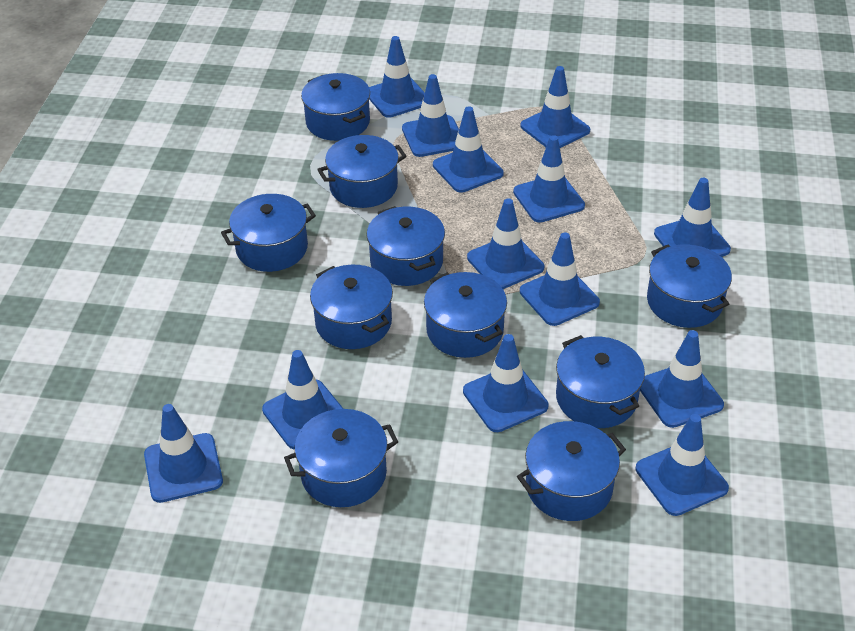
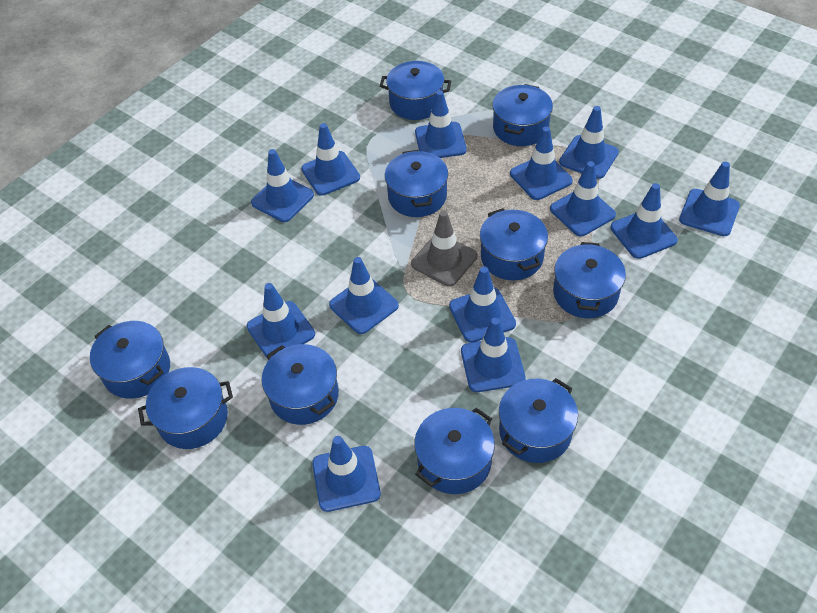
grey traffic cone: 0 -> 1

